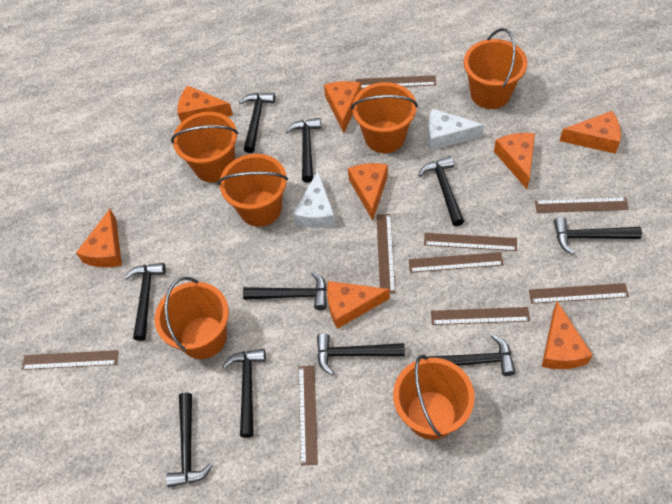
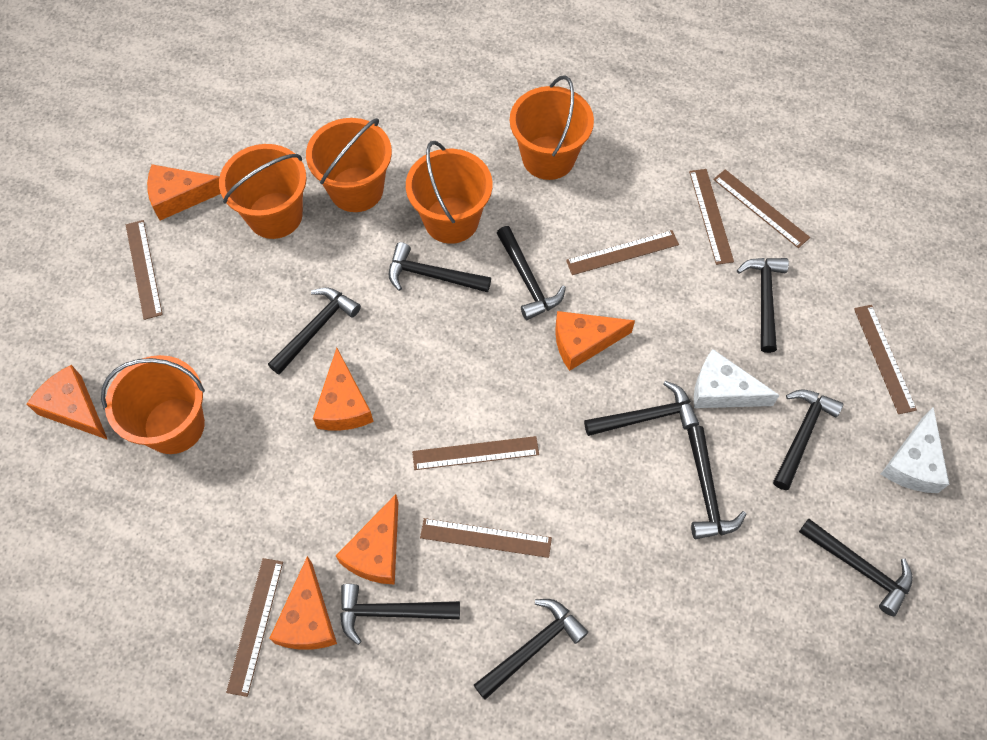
brown ruler: 9 -> 8
orange bucket: 6 -> 5
orange cheese: 8 -> 6

